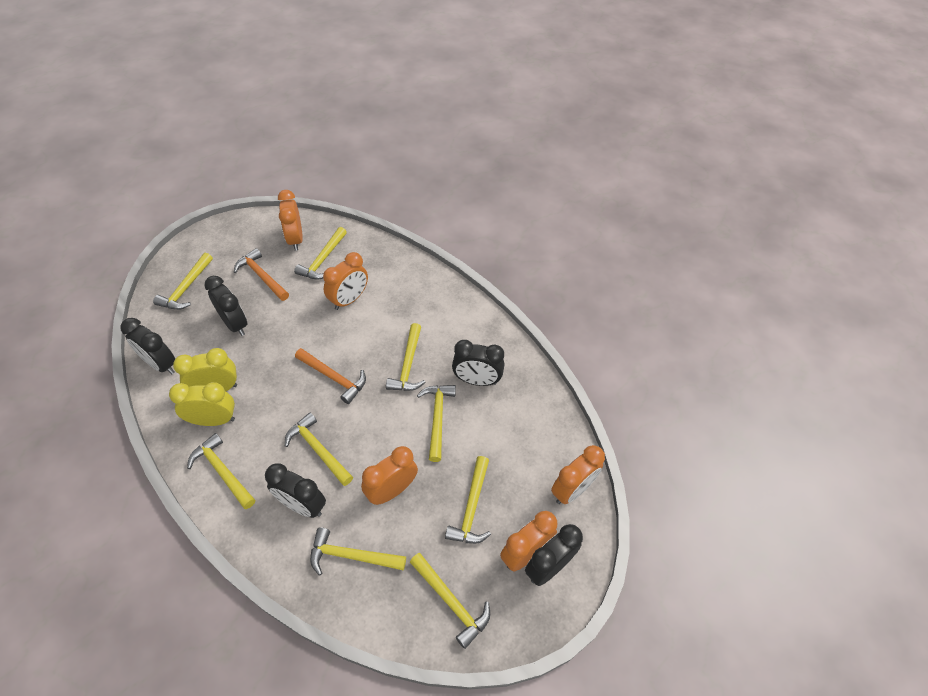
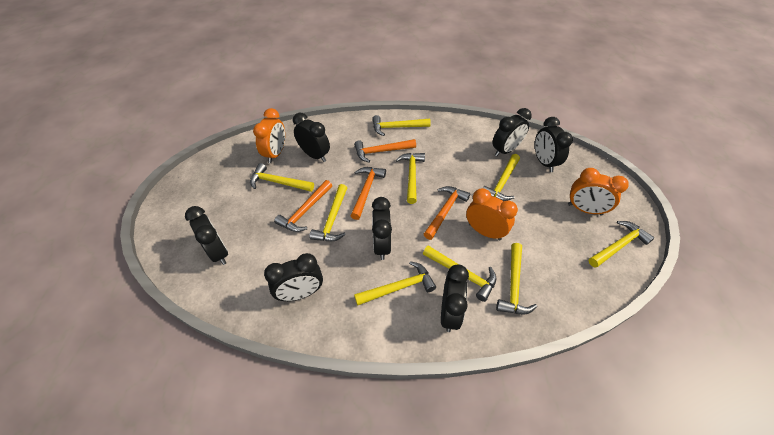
black clock: 5 -> 7
orange clock: 5 -> 3
orange hammer: 2 -> 4
yellow clock: 2 -> 0

